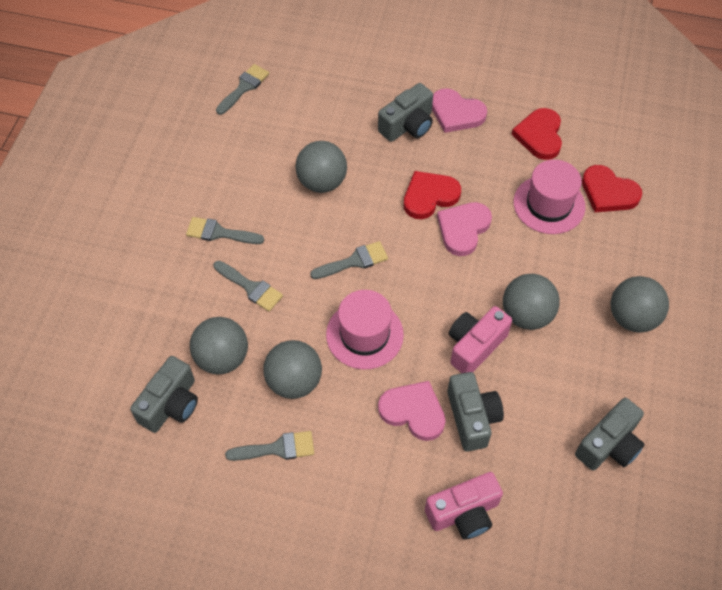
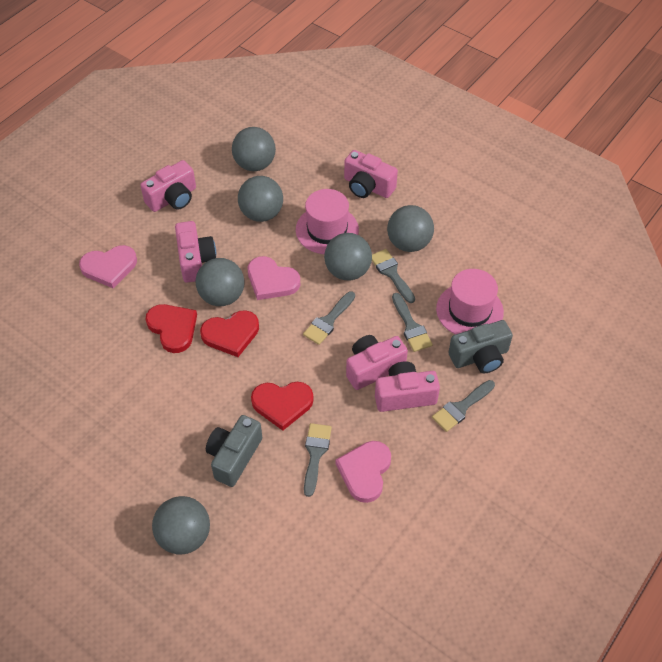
grey ball: 5 -> 6
grey camera: 4 -> 2
pink camera: 2 -> 5

